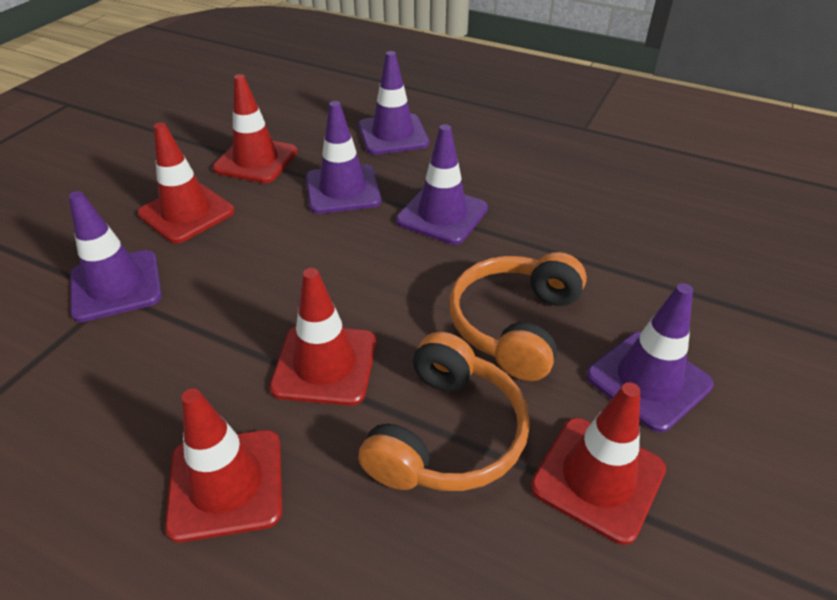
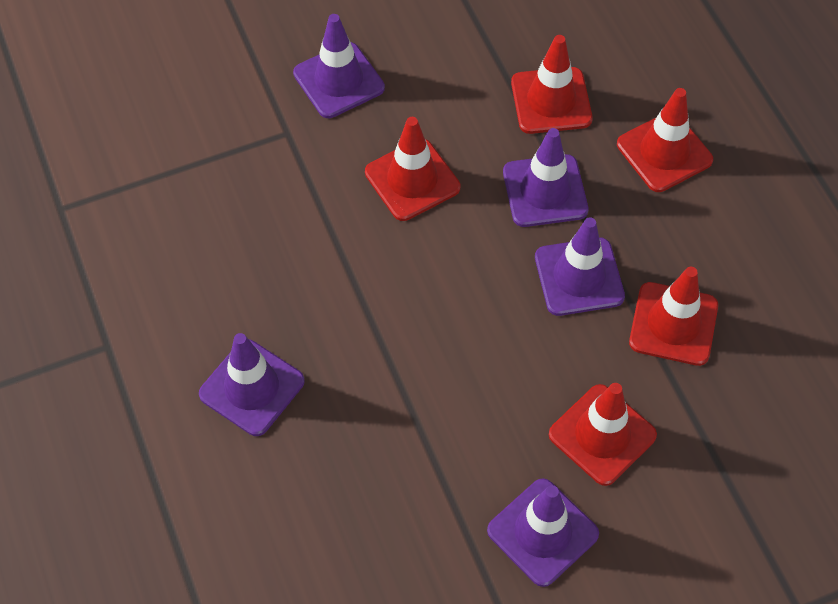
orange headphones: 2 -> 0

